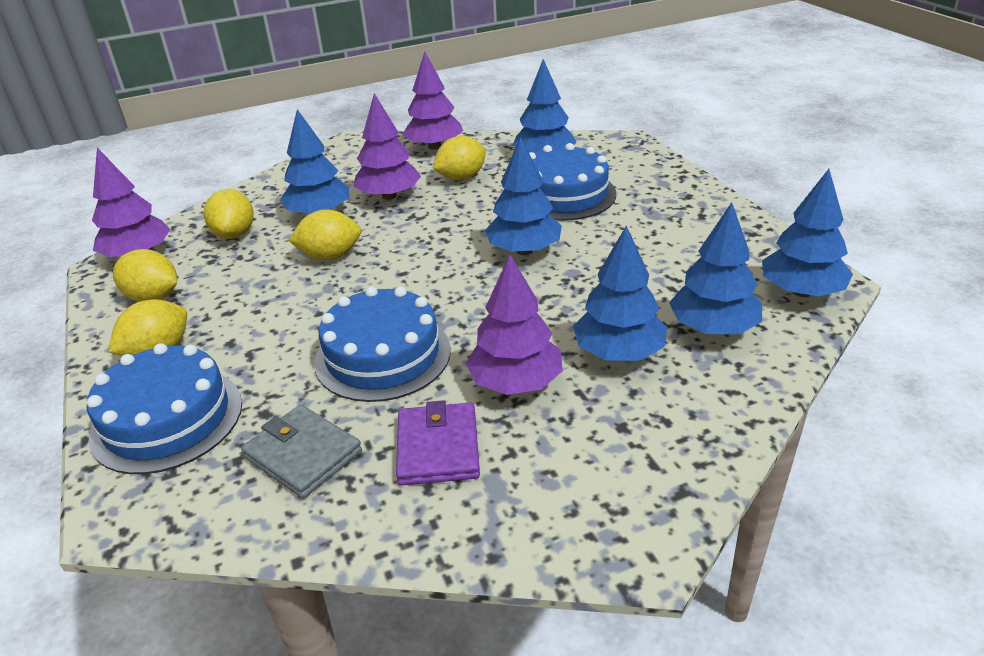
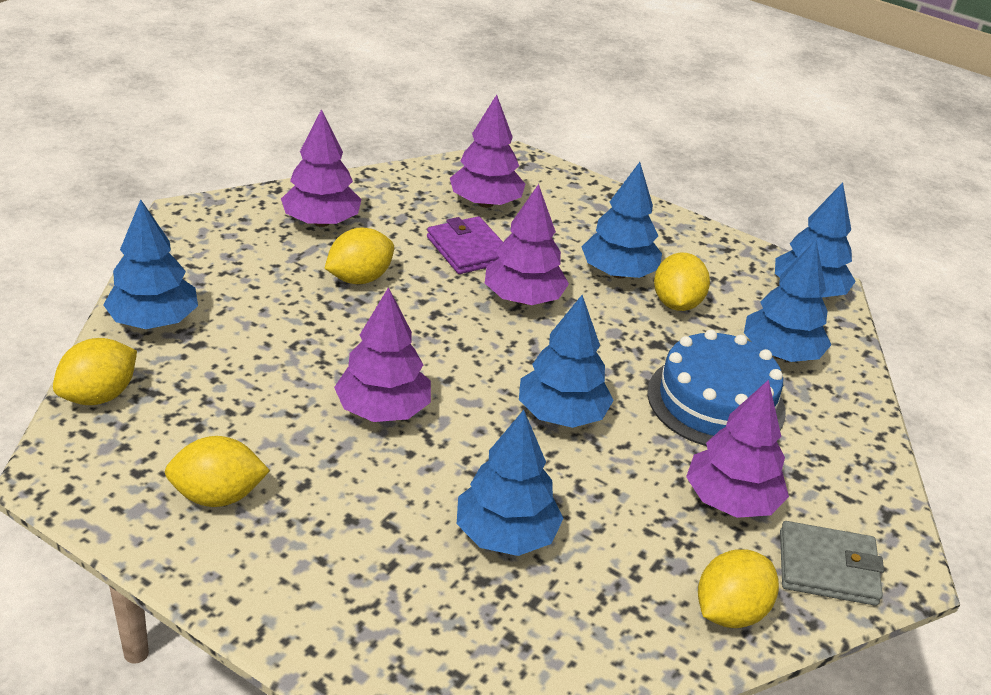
blue cake: 3 -> 1
purple tree: 4 -> 5

